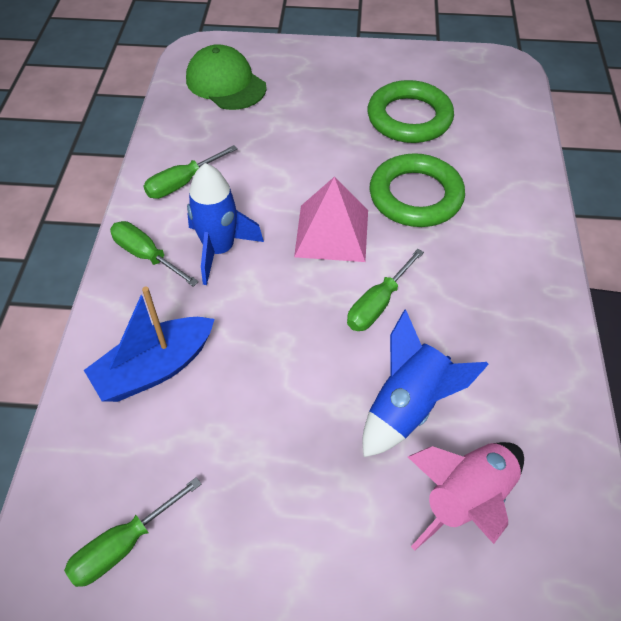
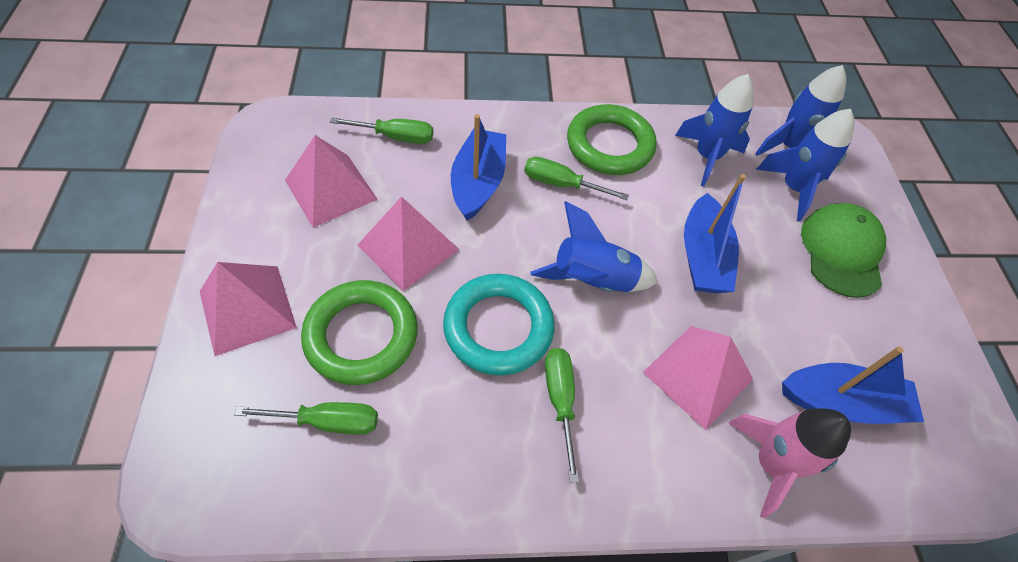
blue boat: 1 -> 3
blue rocket: 2 -> 4
pink pyramid: 1 -> 4
turquoise ring: 0 -> 1

